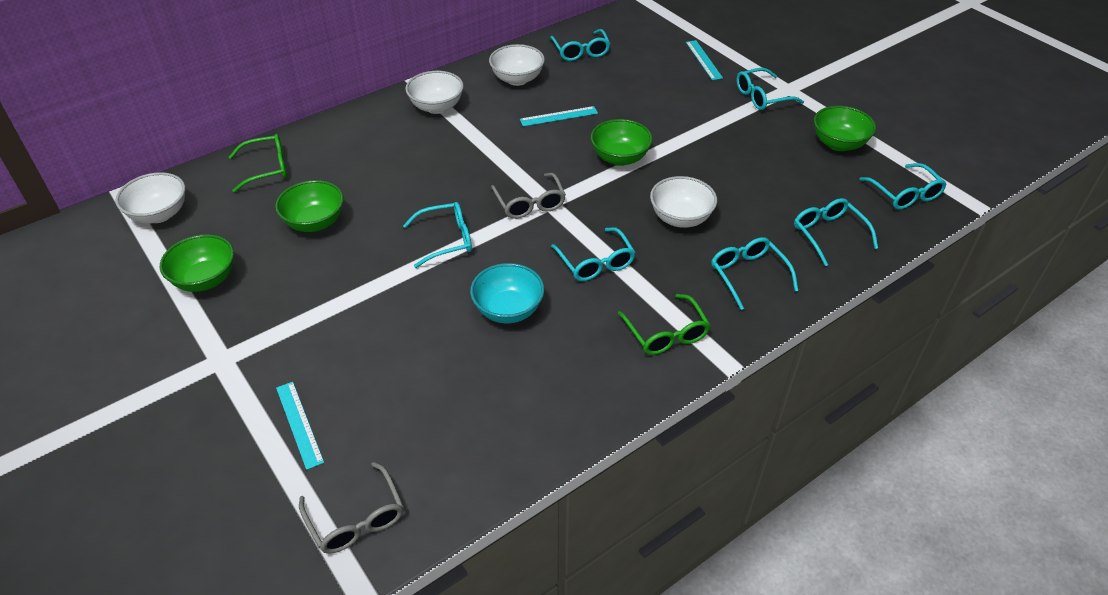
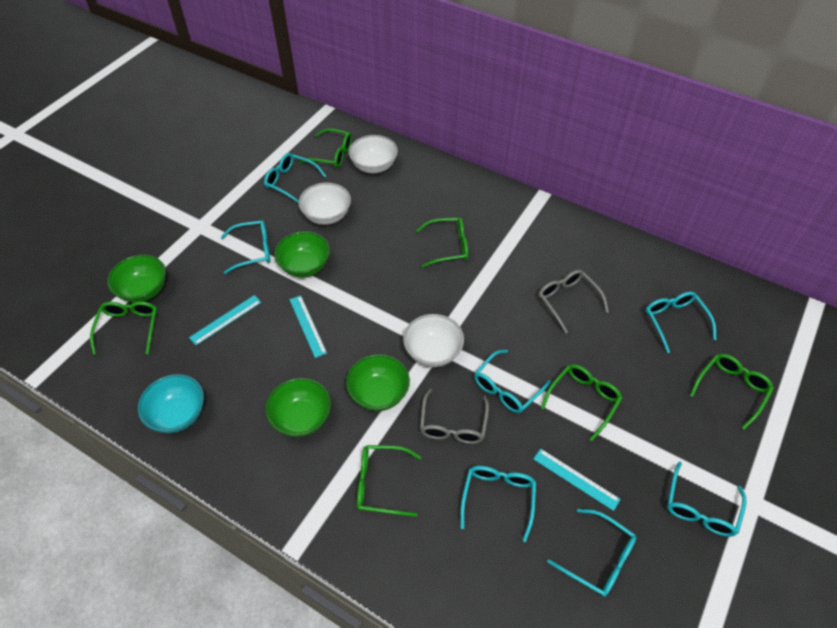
green glasses: 2 -> 6
white bowl: 4 -> 3

